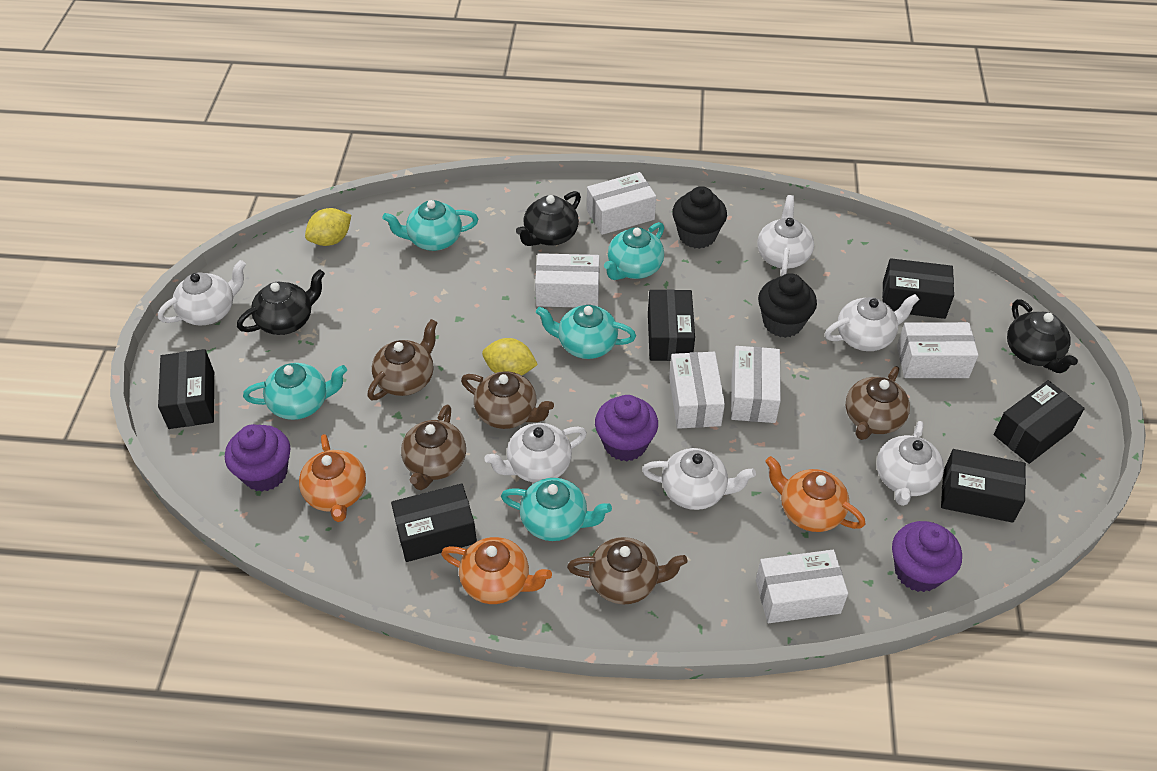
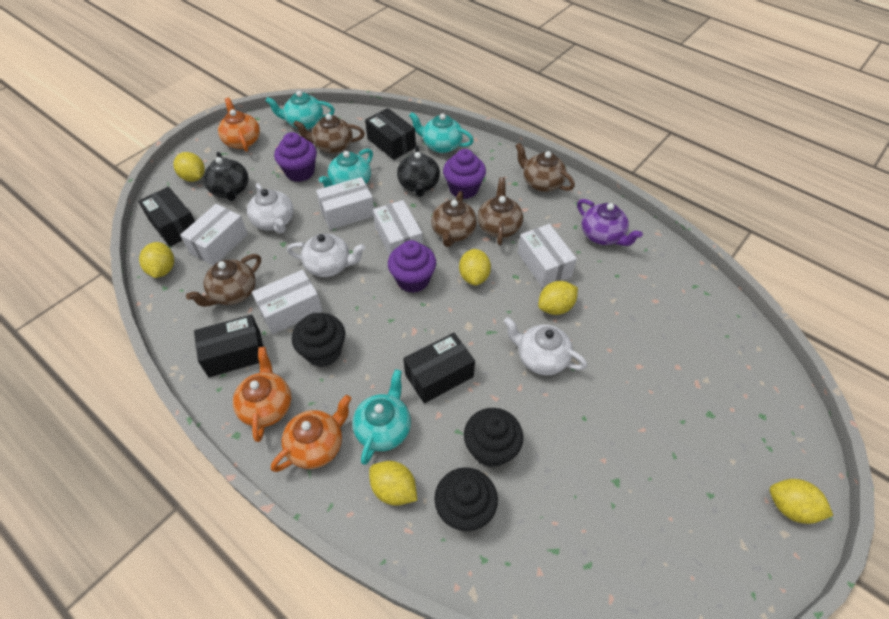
black box: 6 -> 4
black cupcake: 2 -> 3
black teapot: 3 -> 2
purple teapot: 0 -> 1
turquoise teapot: 5 -> 4
white box: 6 -> 5
white teapot: 6 -> 3
yellow lemon: 2 -> 6

